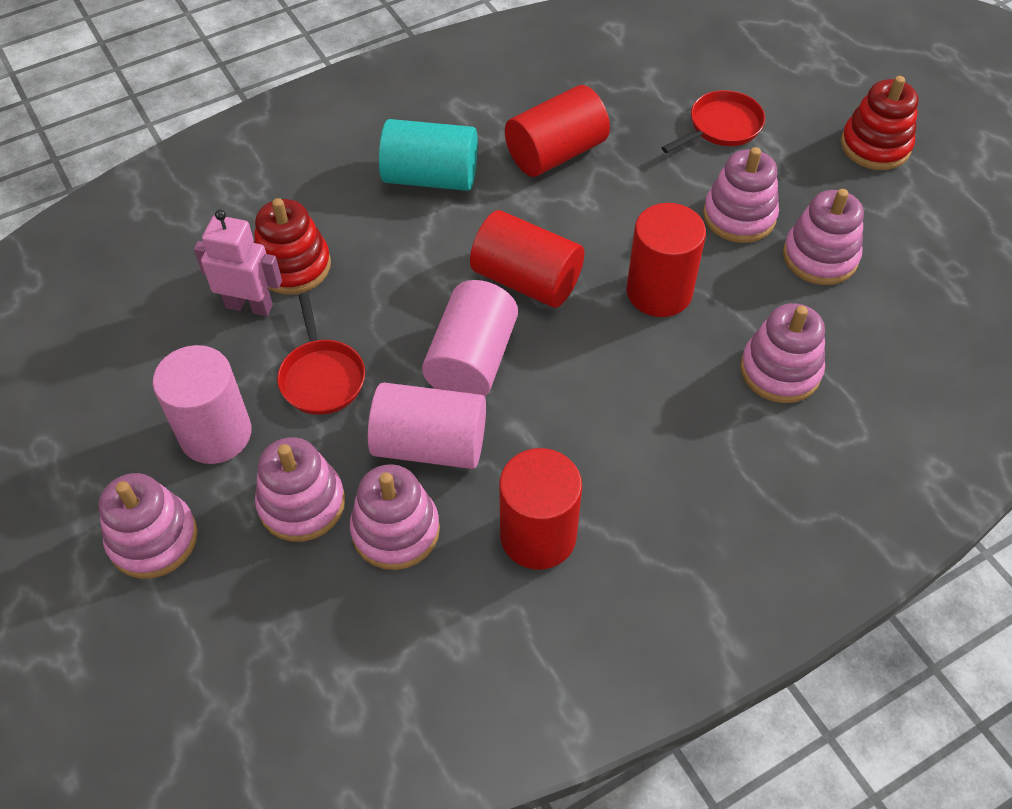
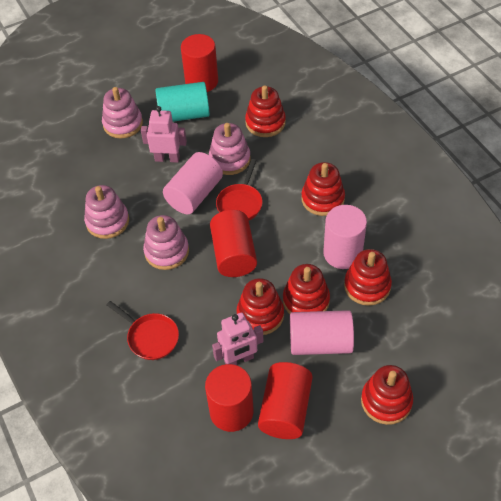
pink robot: 1 -> 2
pink stacking toy: 6 -> 4
red stacking toy: 2 -> 6

